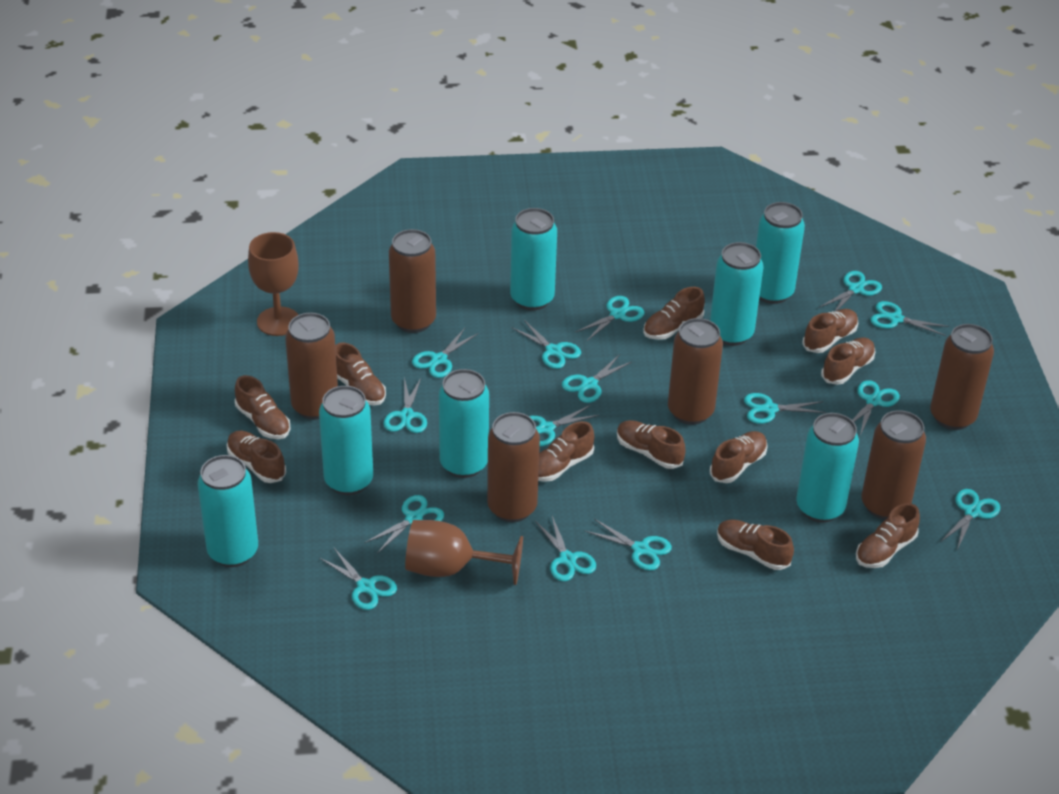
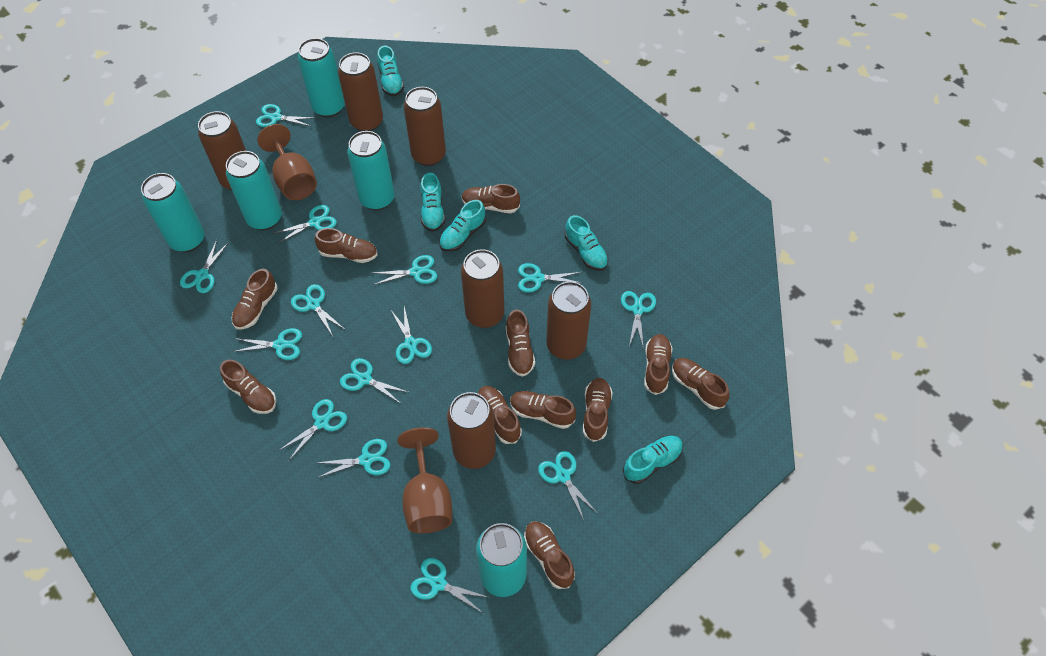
turquoise can: 7 -> 5
turquoise scissors: 15 -> 14
turquoise shoe: 0 -> 5

